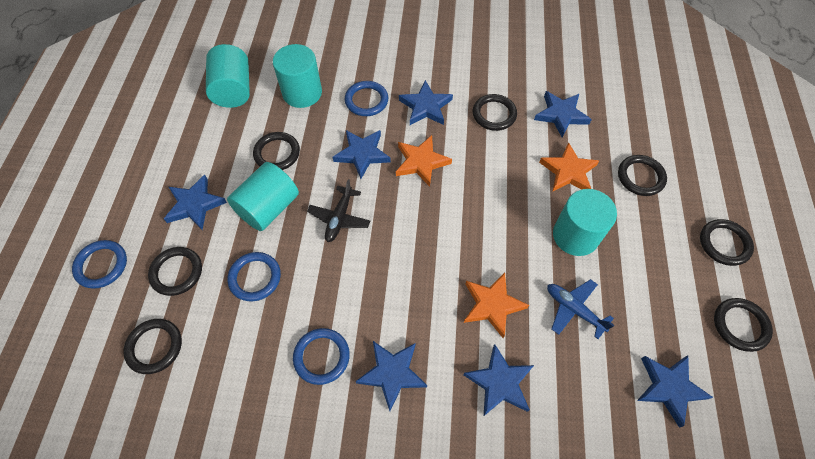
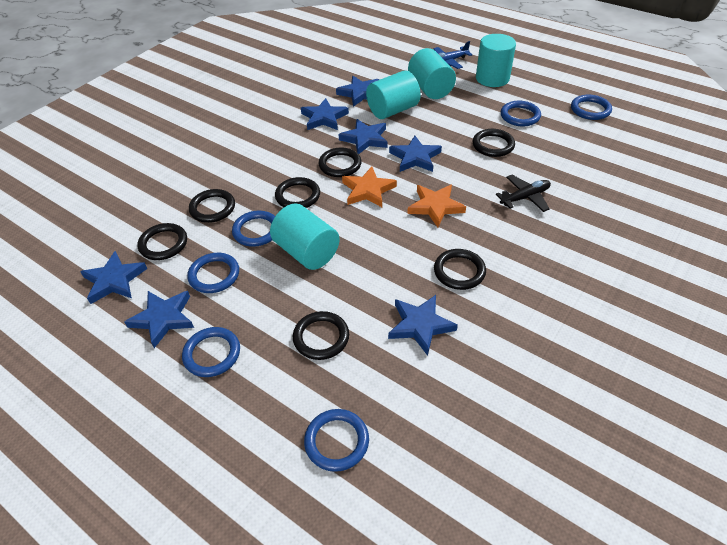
blue ring: 4 -> 6
orange star: 3 -> 2

